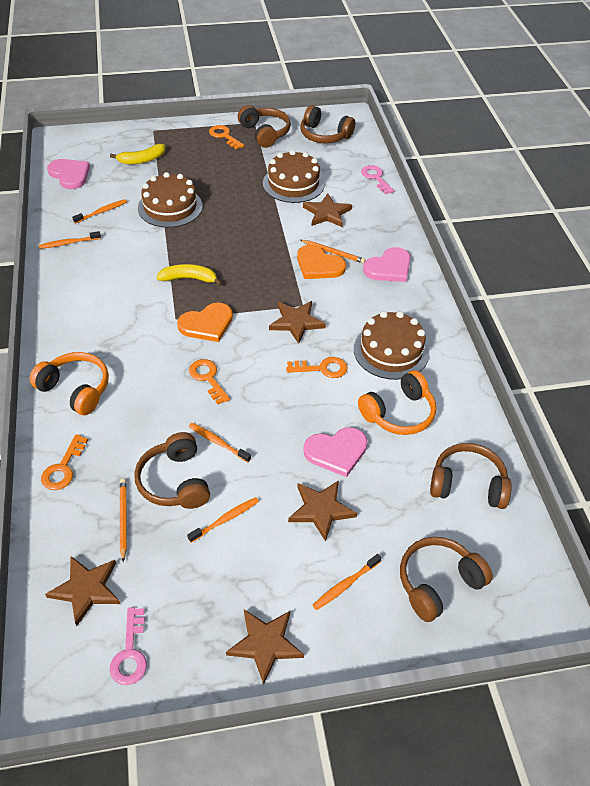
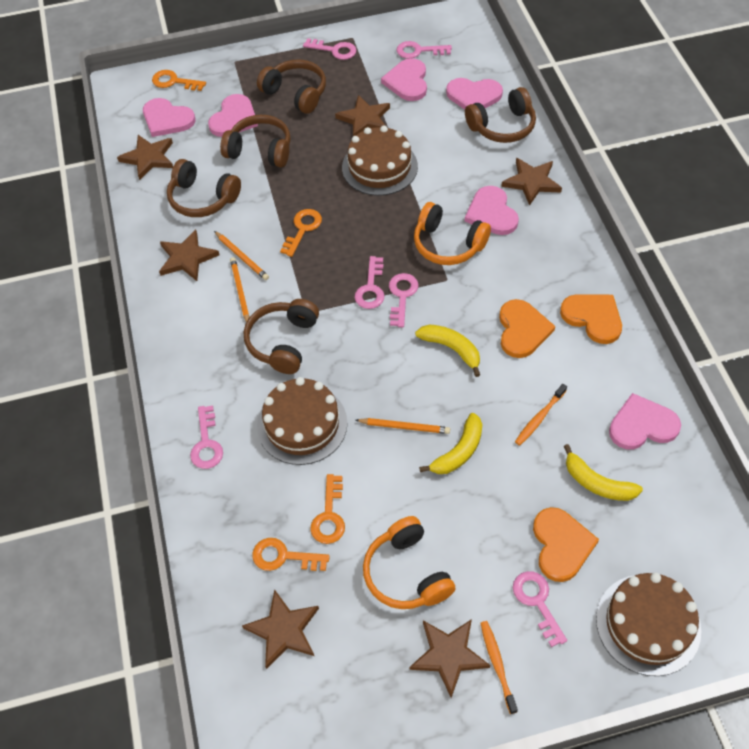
brown star: 5 -> 6
orange heart: 2 -> 3
orange pencil: 2 -> 3
orange toothbrush: 5 -> 2
pink heart: 3 -> 6
pink key: 2 -> 6
yellow banana: 2 -> 3

